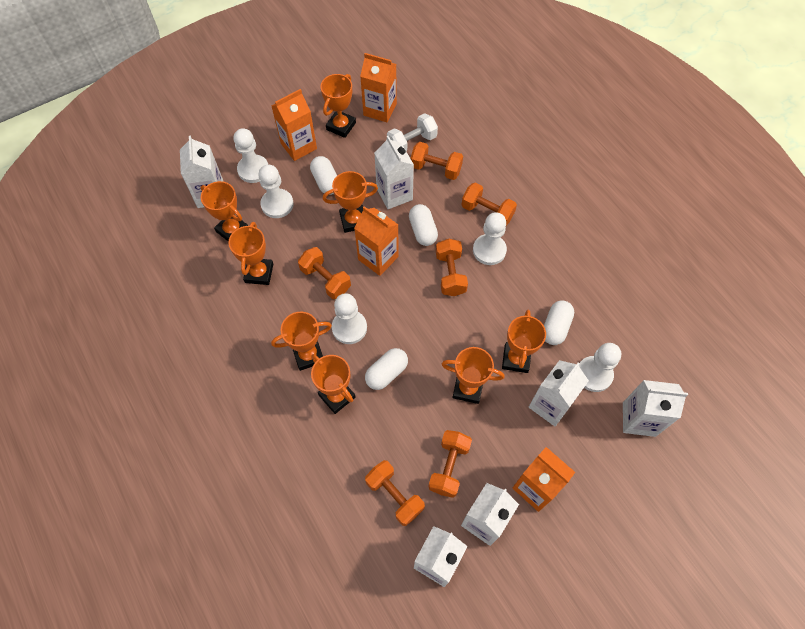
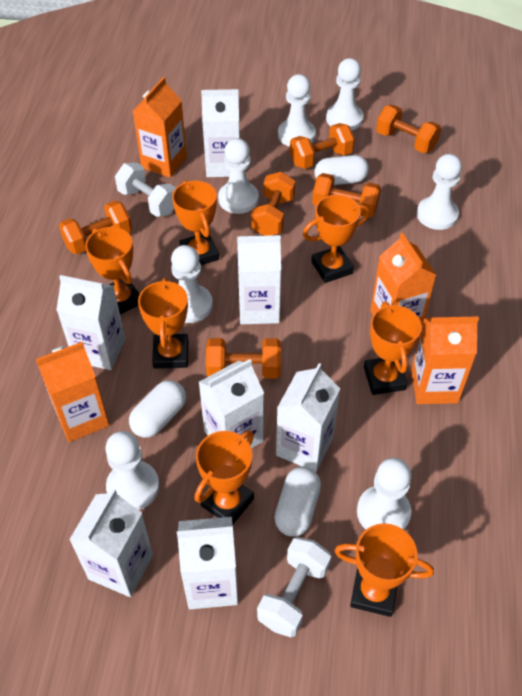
orange trophy: 8 -> 7
white capsule: 4 -> 3
white carton: 6 -> 7
white dumbbell: 1 -> 2
white pawn: 5 -> 7

